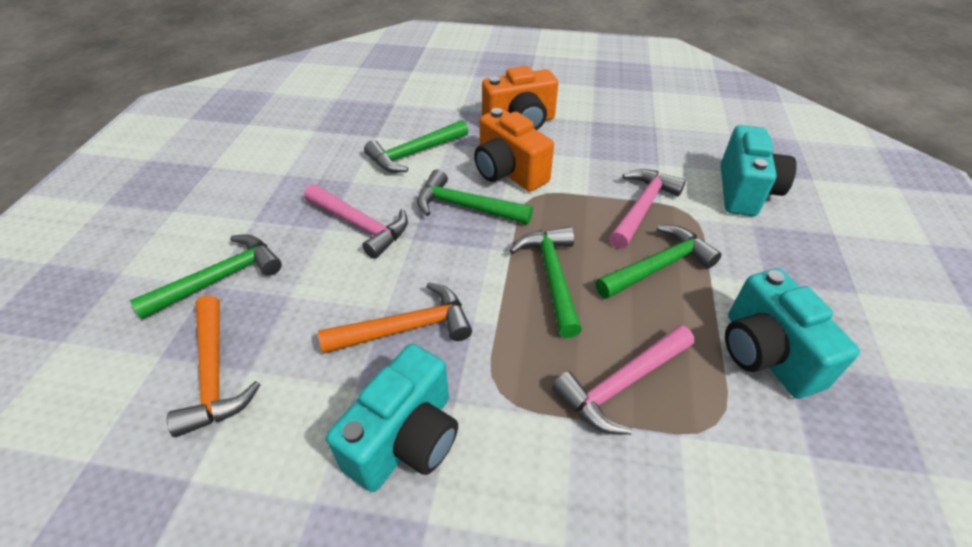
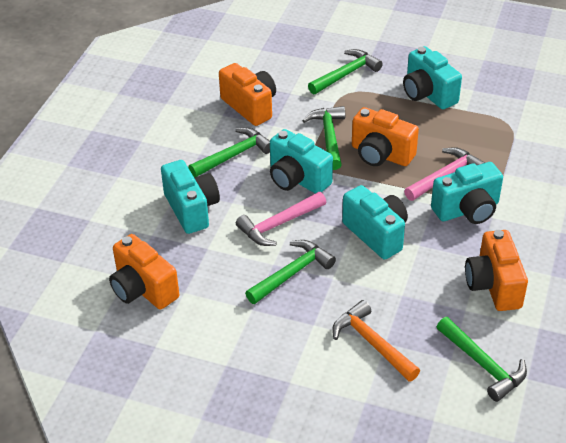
orange camera: 2 -> 4
orange hammer: 2 -> 1
pink hammer: 3 -> 2
turquoise camera: 3 -> 5

